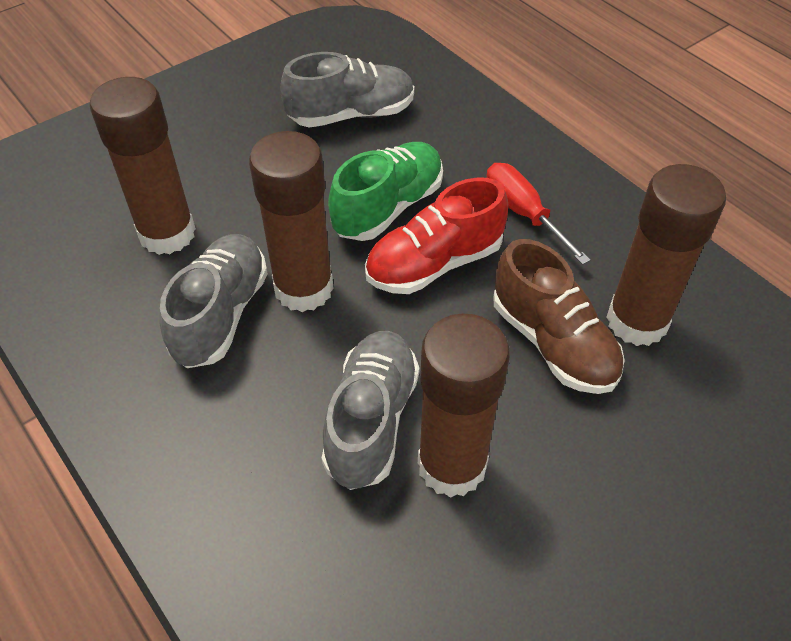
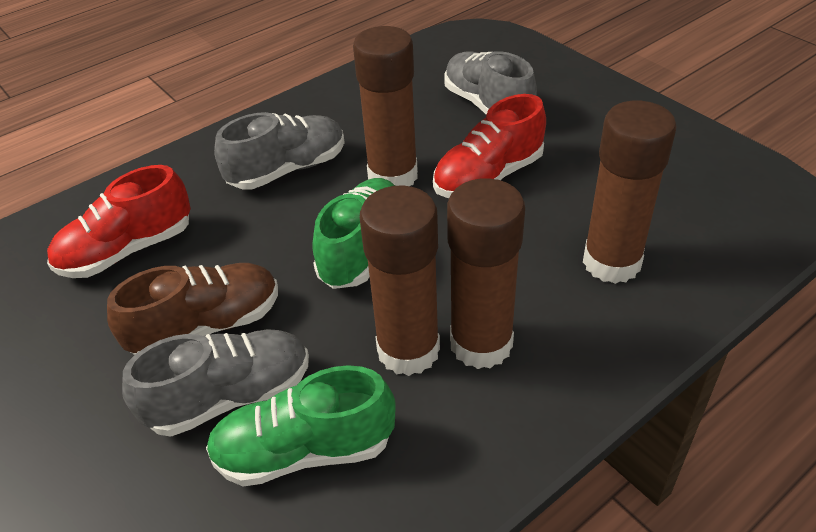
green shoe: 1 -> 2
red screwdriver: 1 -> 0
red shoe: 1 -> 2

